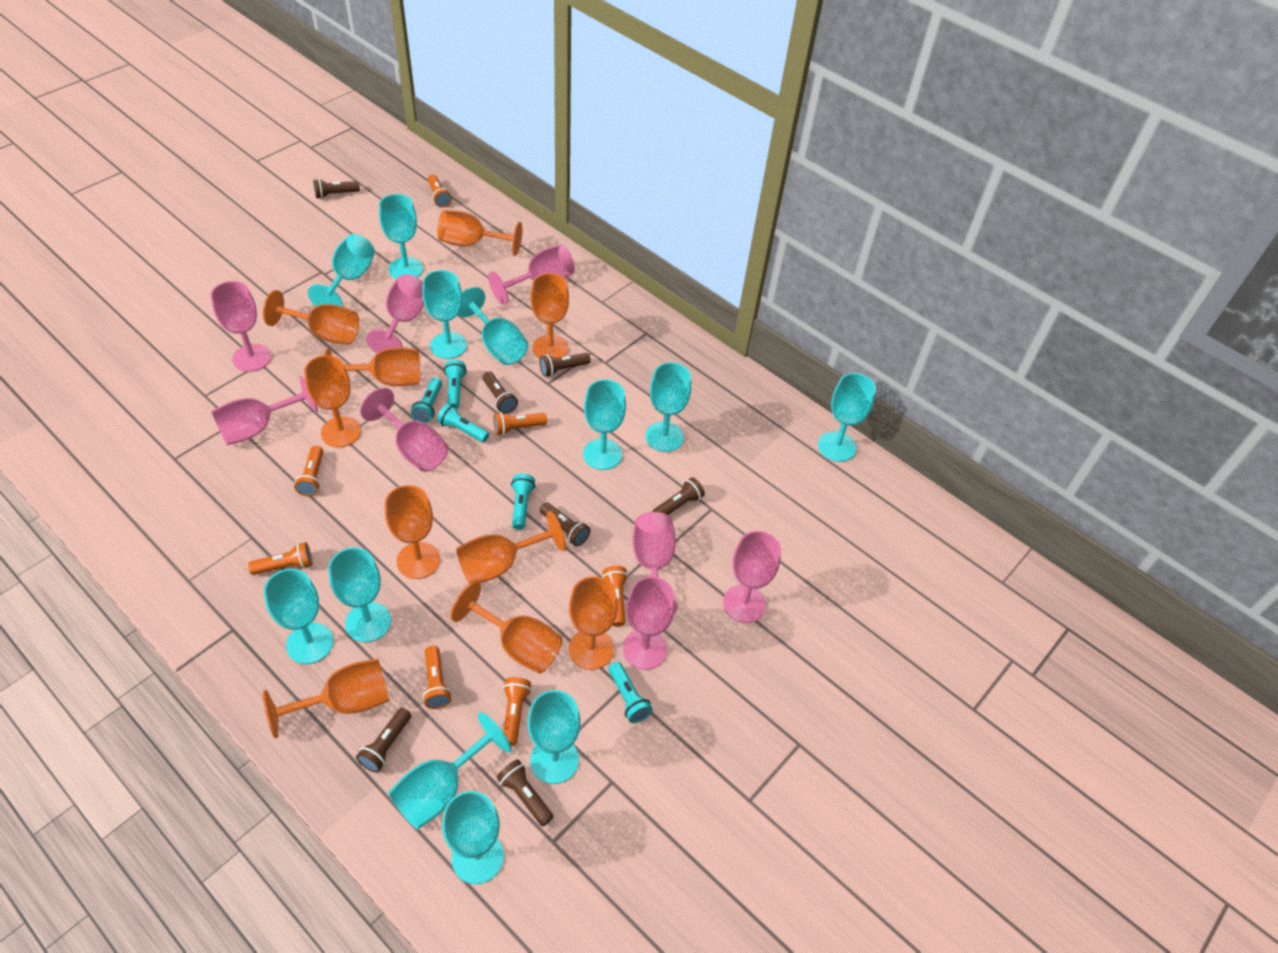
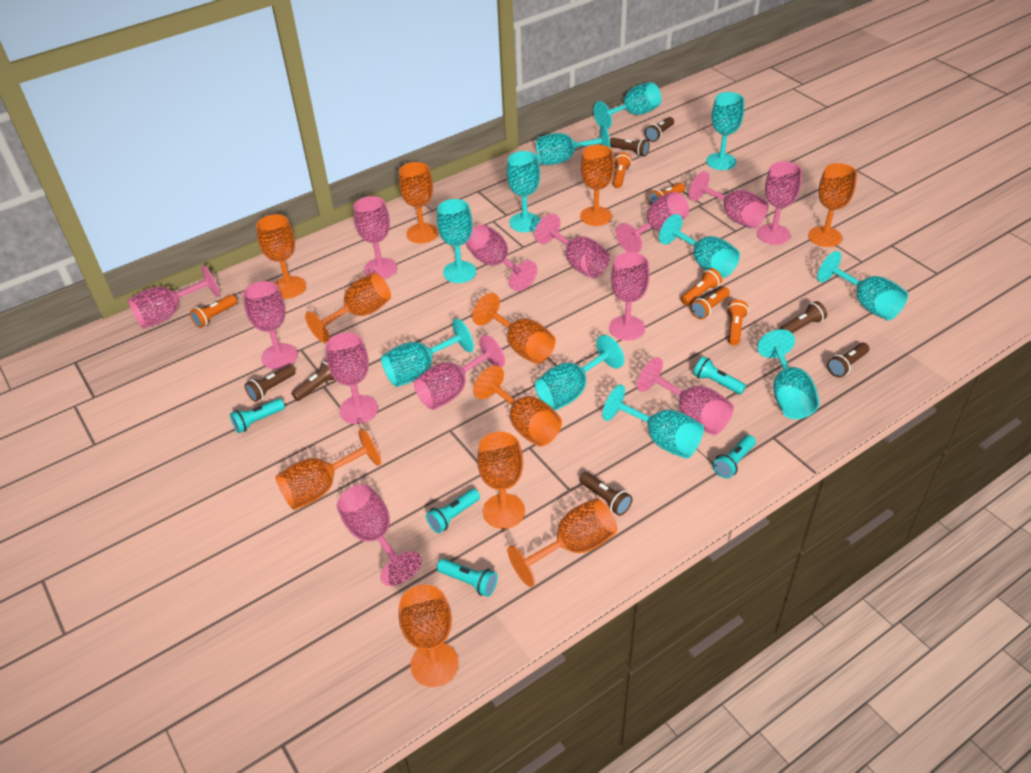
orange flashlight: 7 -> 6
orange goblet: 10 -> 11
pink goblet: 8 -> 13
turquoise goblet: 12 -> 11

